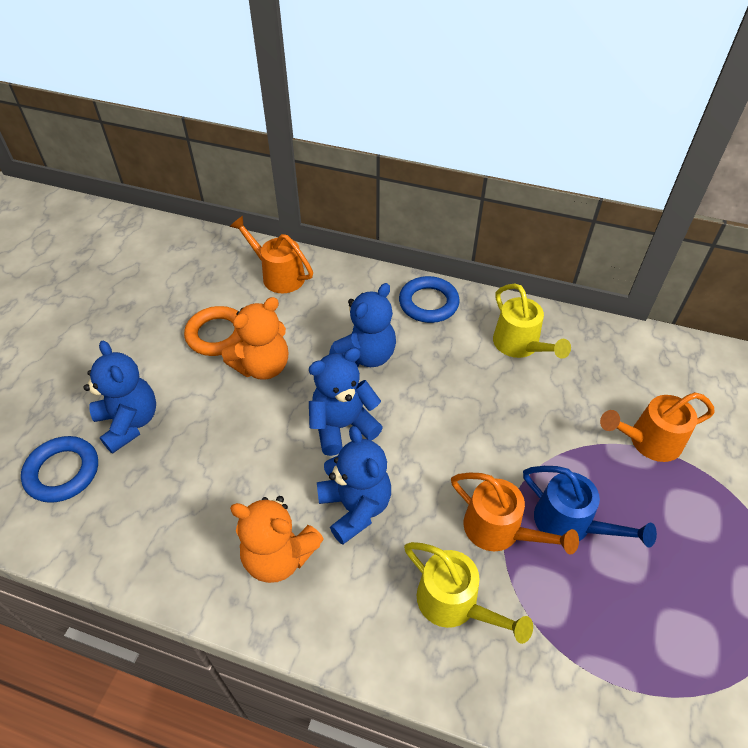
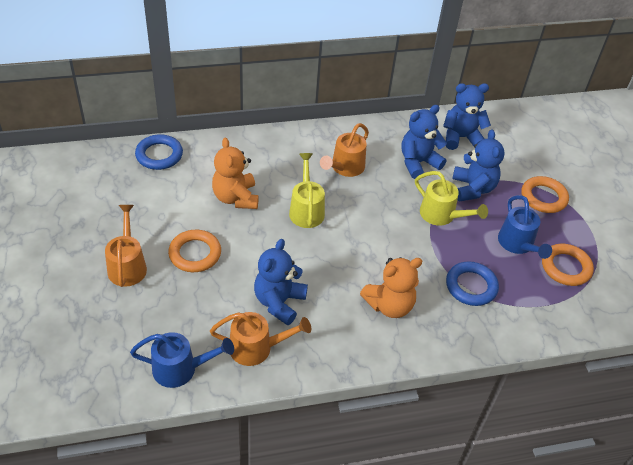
blue watering can: 1 -> 2
orange ring: 1 -> 3

